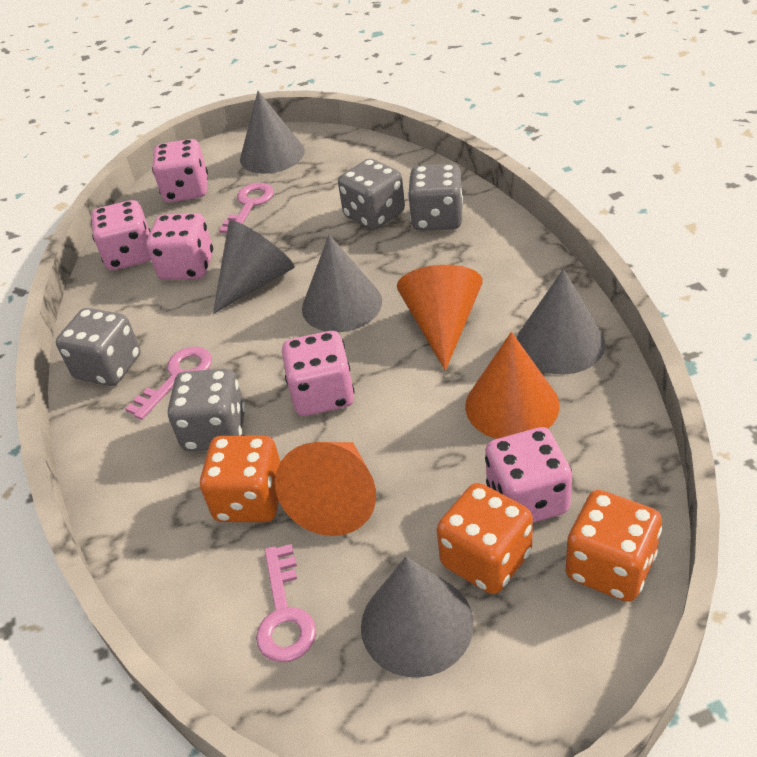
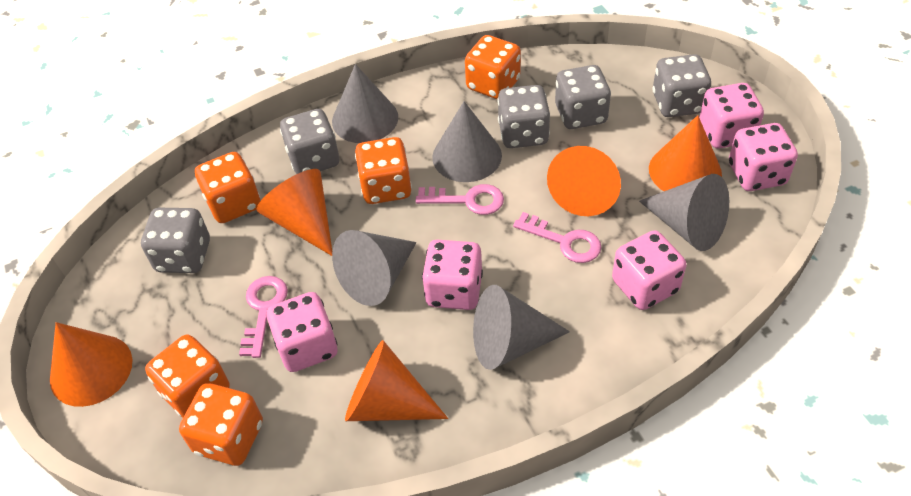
grey dice: 4 -> 5
orange cone: 3 -> 5
orange dice: 3 -> 5

